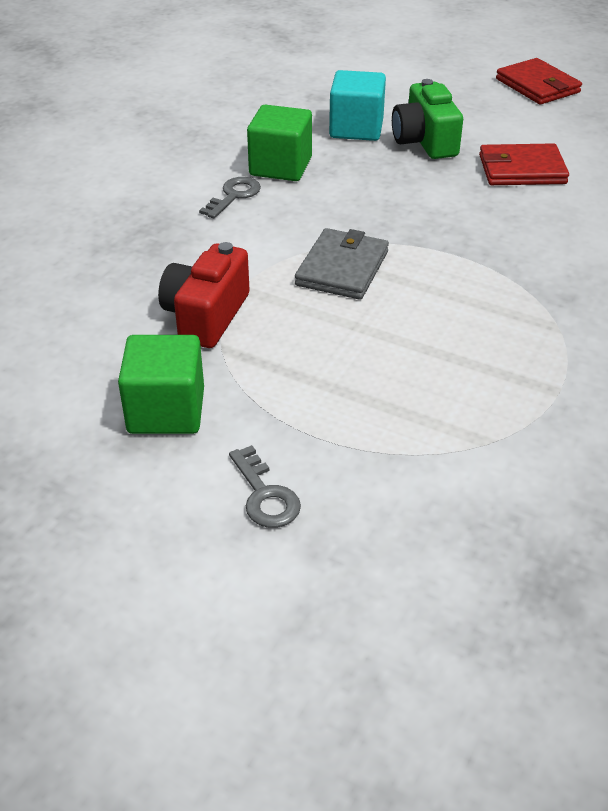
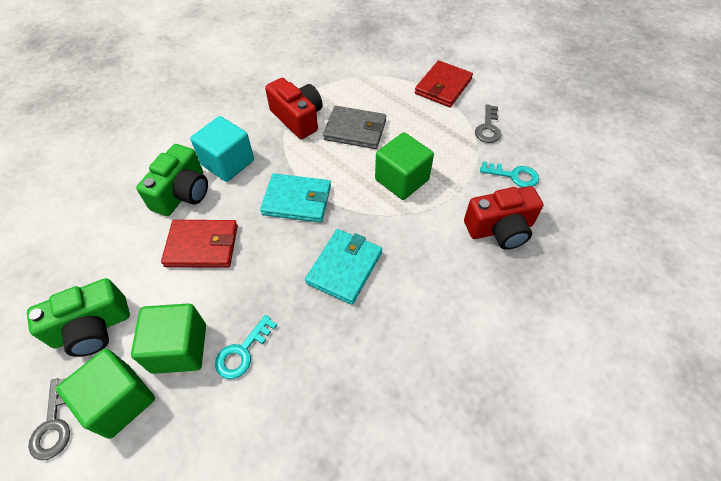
green camera: 1 -> 2
green cube: 2 -> 3
red camera: 1 -> 2
turquoise key: 0 -> 2
turquoise wallet: 0 -> 2

